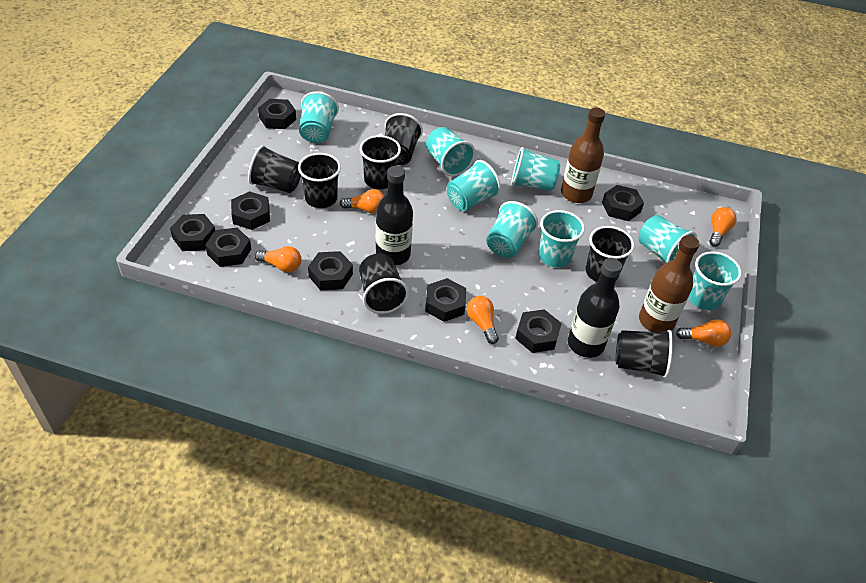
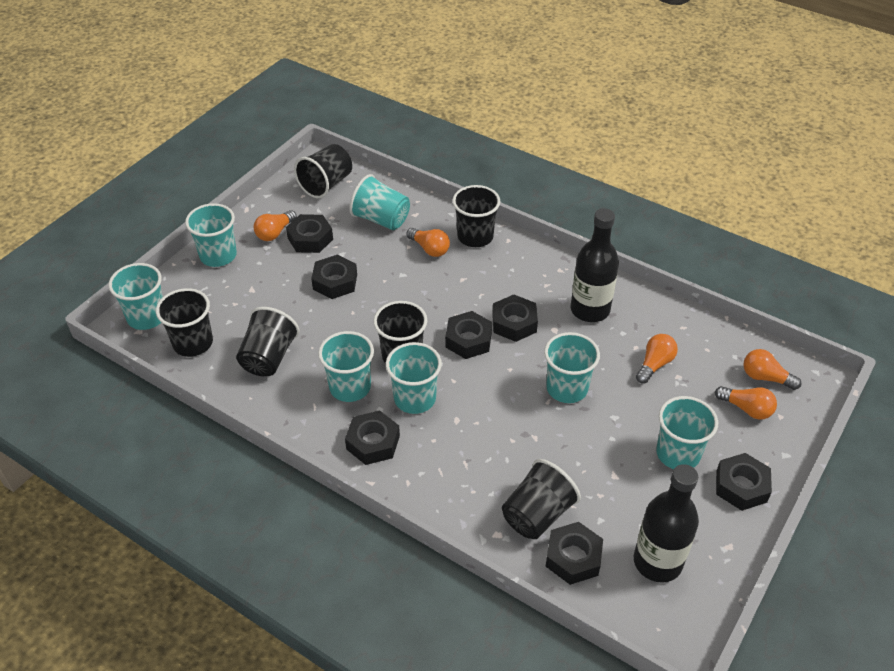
black cup: 7 -> 6
black nut: 8 -> 7
brown bottle: 2 -> 0
turquoise cup: 8 -> 7

